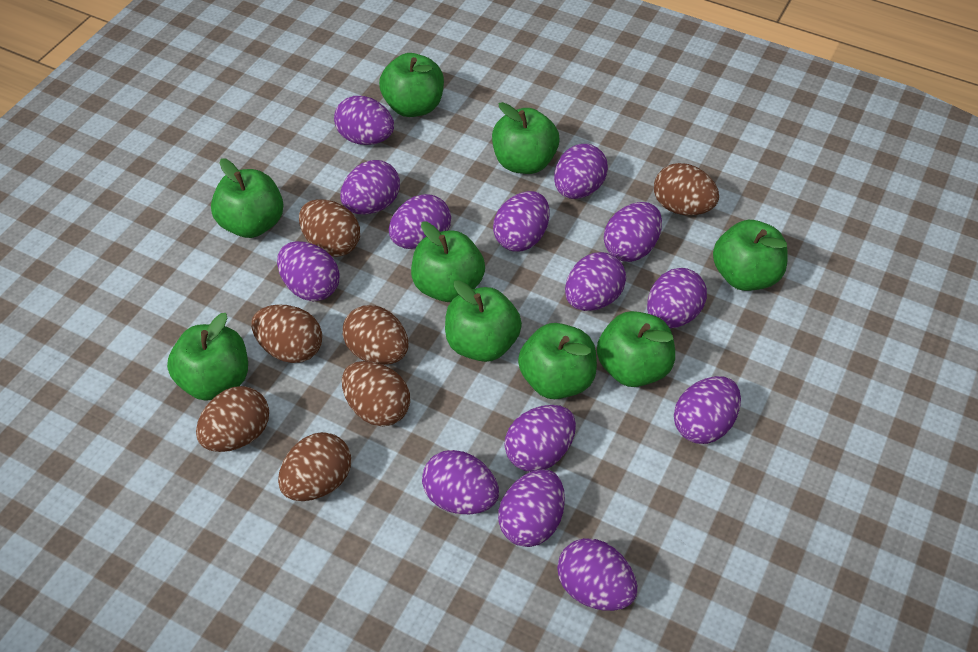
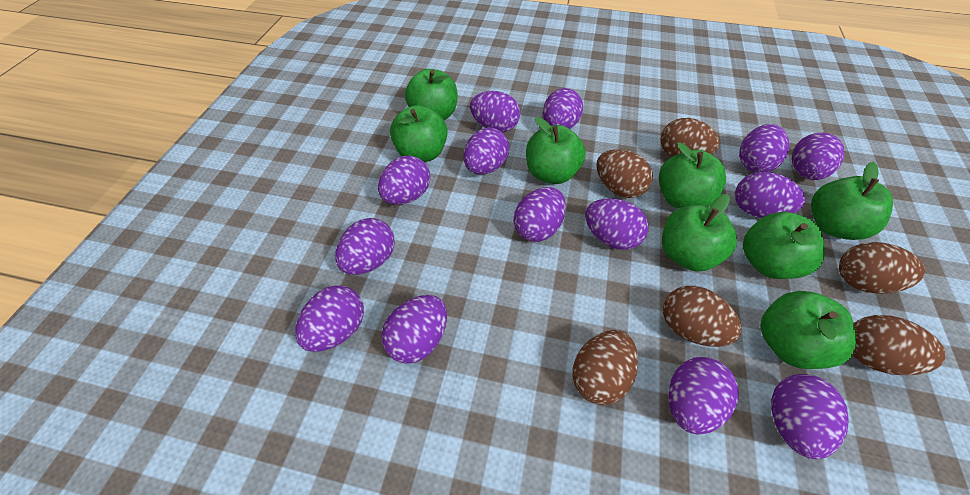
brown egg: 7 -> 6
green apple: 9 -> 8

